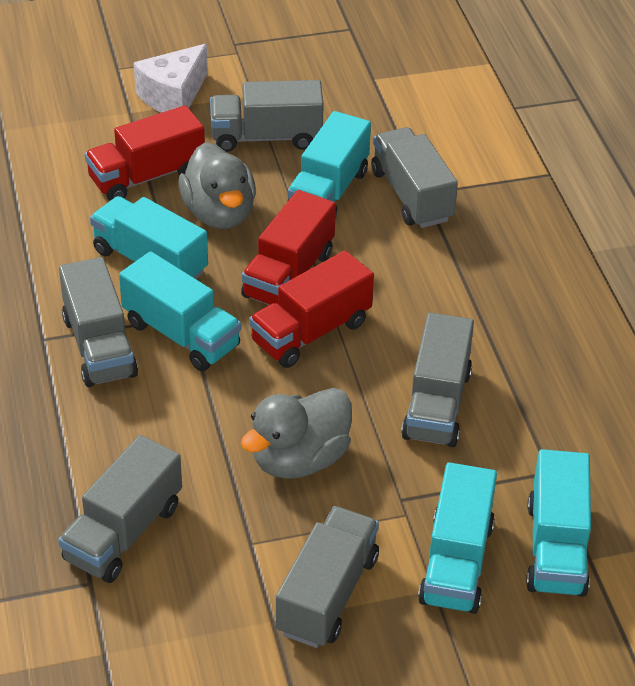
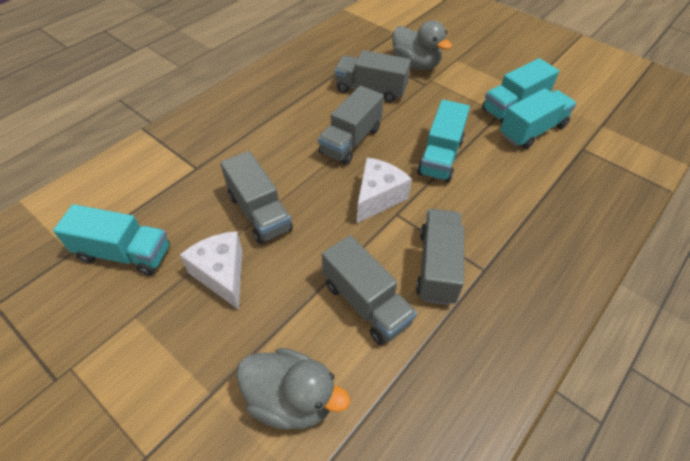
grey truck: 6 -> 5
red truck: 3 -> 0
turquoise truck: 5 -> 4
white cheese: 1 -> 2

